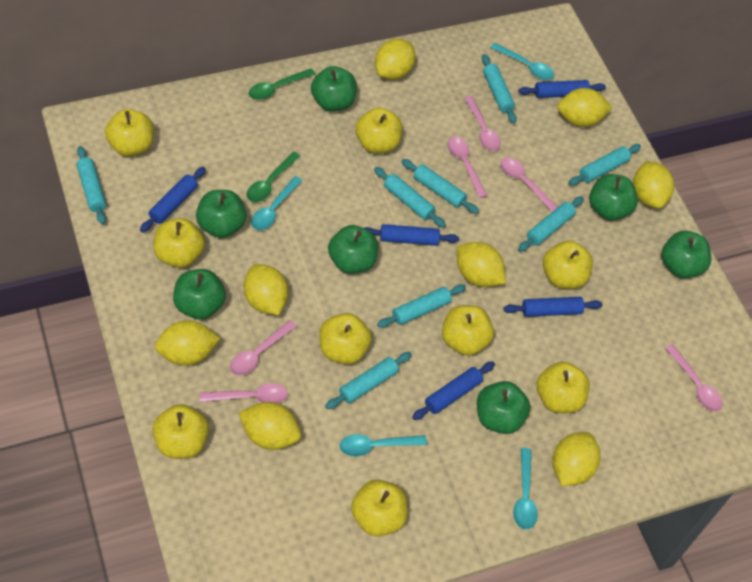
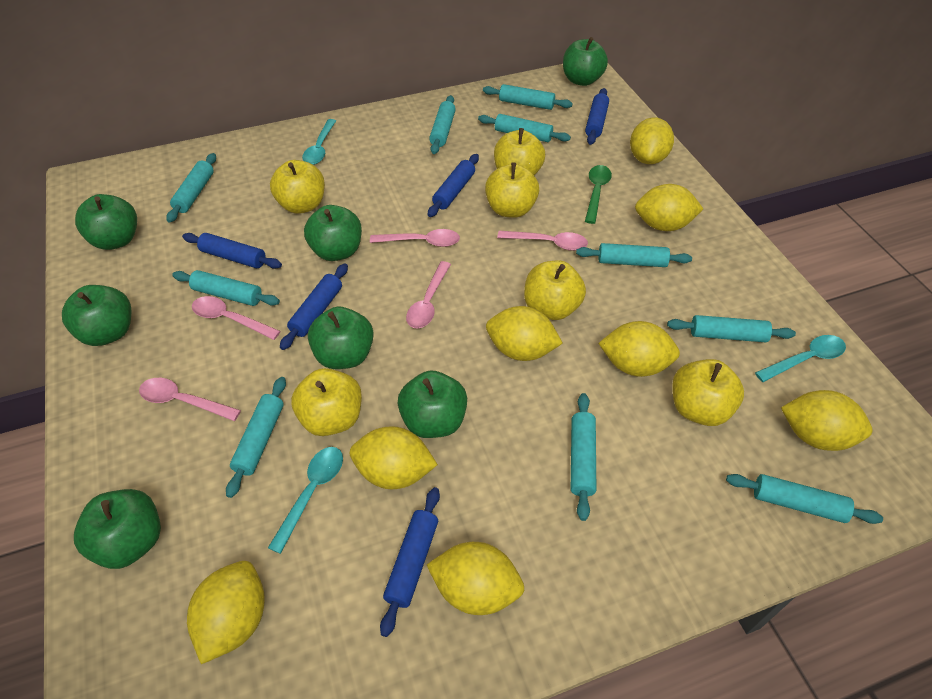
green spoon: 2 -> 1
pink spoon: 6 -> 5
turquoise rolling pin: 8 -> 10
turquoise spoon: 4 -> 3
yellow apple: 9 -> 6

